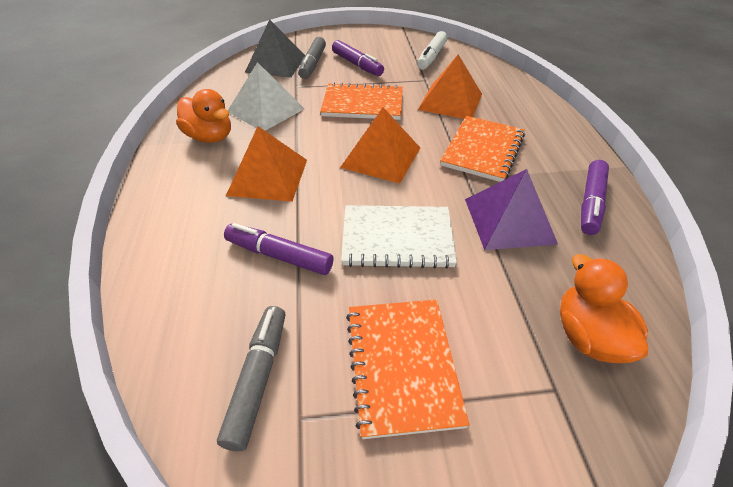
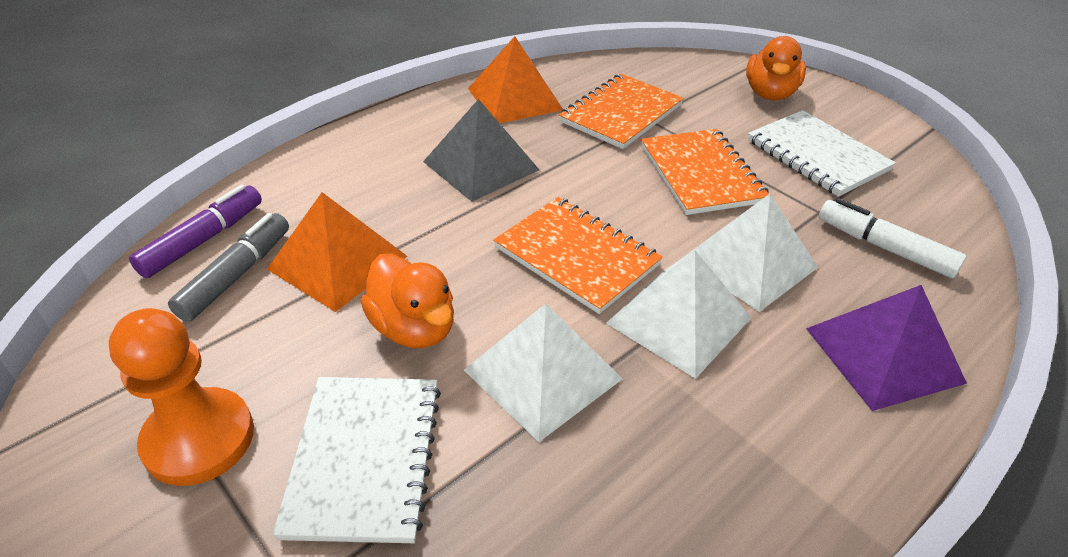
grey marker: 2 -> 1
orange pawn: 0 -> 1
orange pyramid: 3 -> 2
purple marker: 3 -> 1
white notebook: 1 -> 2
white pyramid: 1 -> 3

